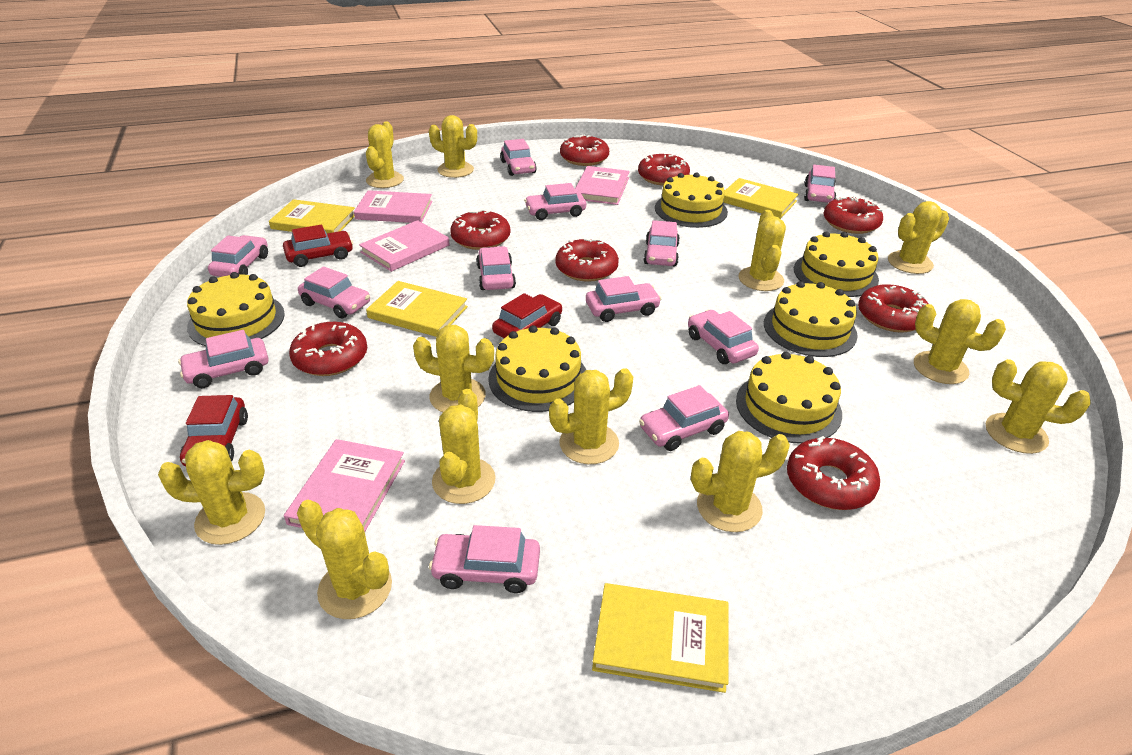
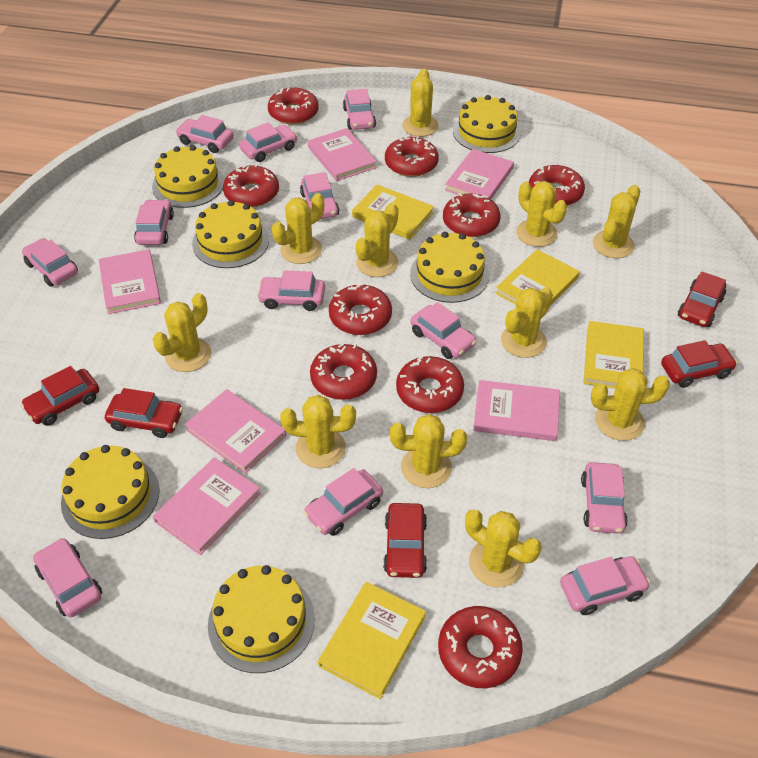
pink book: 4 -> 6
red car: 3 -> 5
red donut: 8 -> 9
yellow cactus: 12 -> 11

